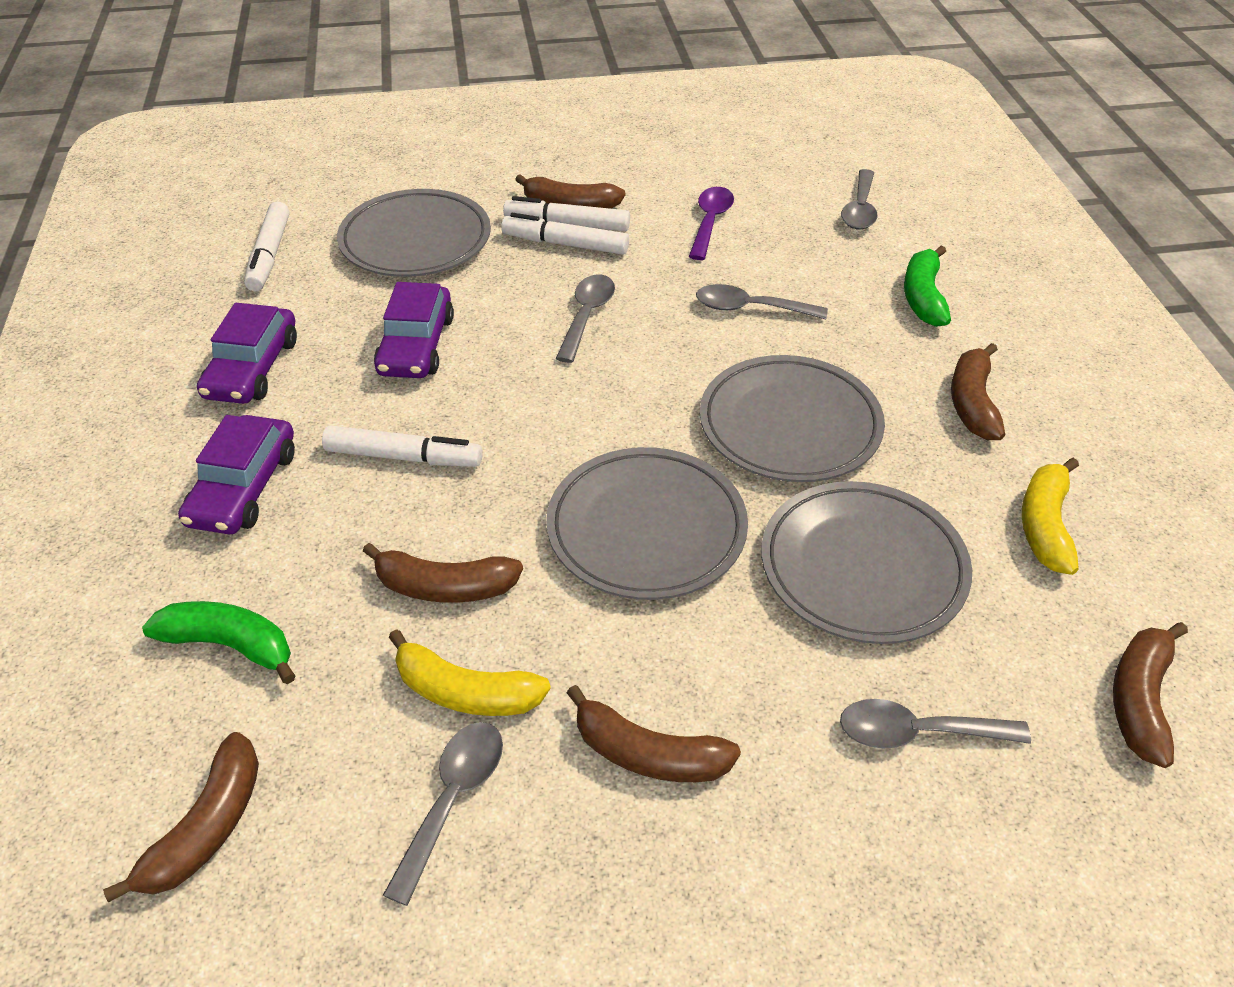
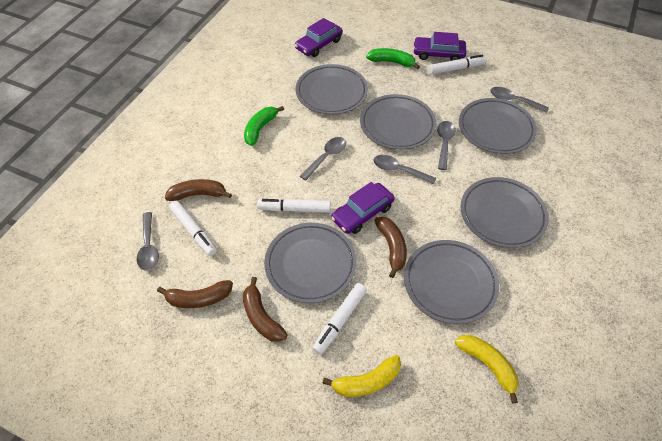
brown banana: 6 -> 4
grey plate: 4 -> 6
purple spoon: 1 -> 0

